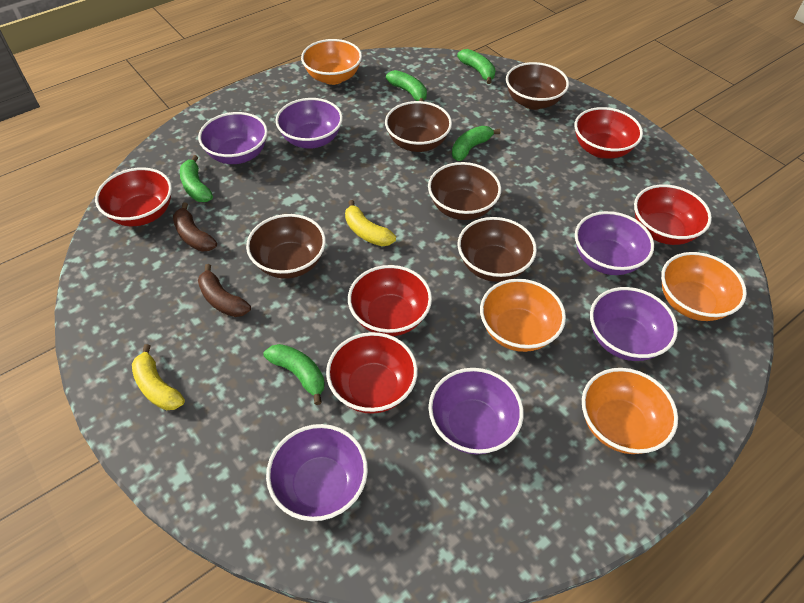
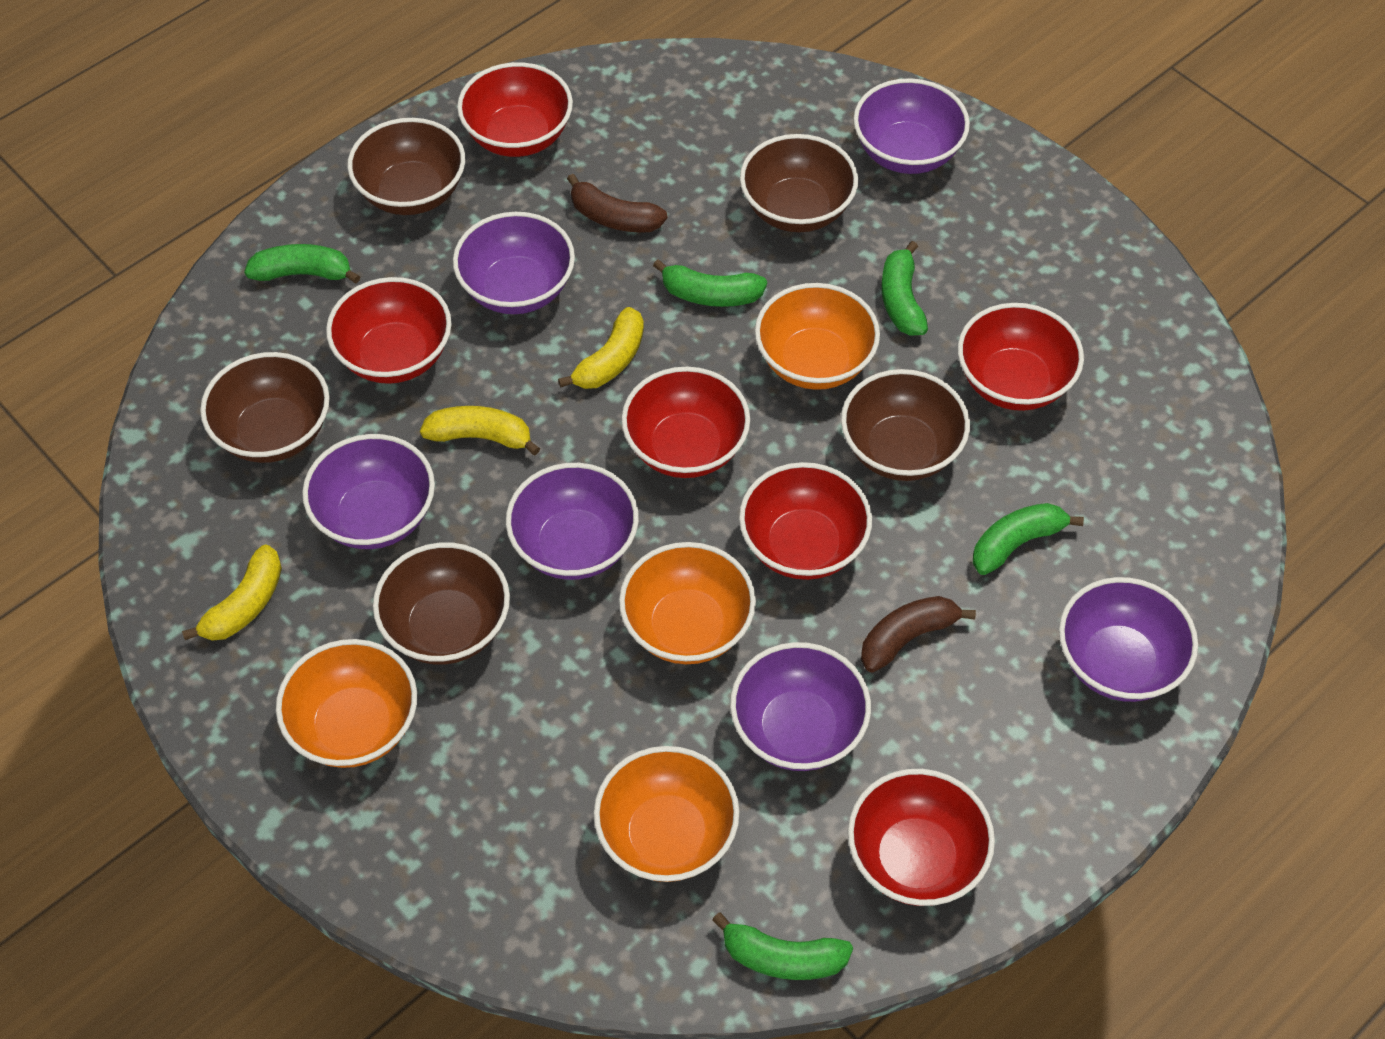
red bowl: 5 -> 6
yellow banana: 2 -> 3

